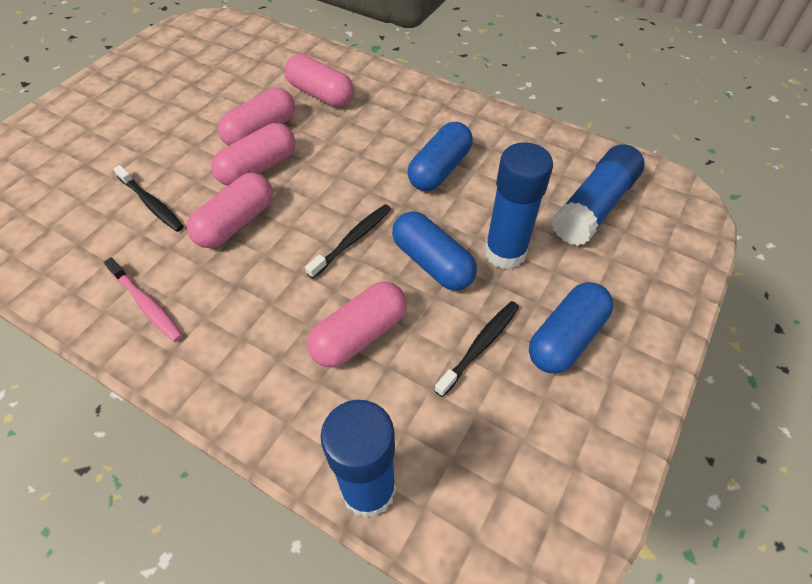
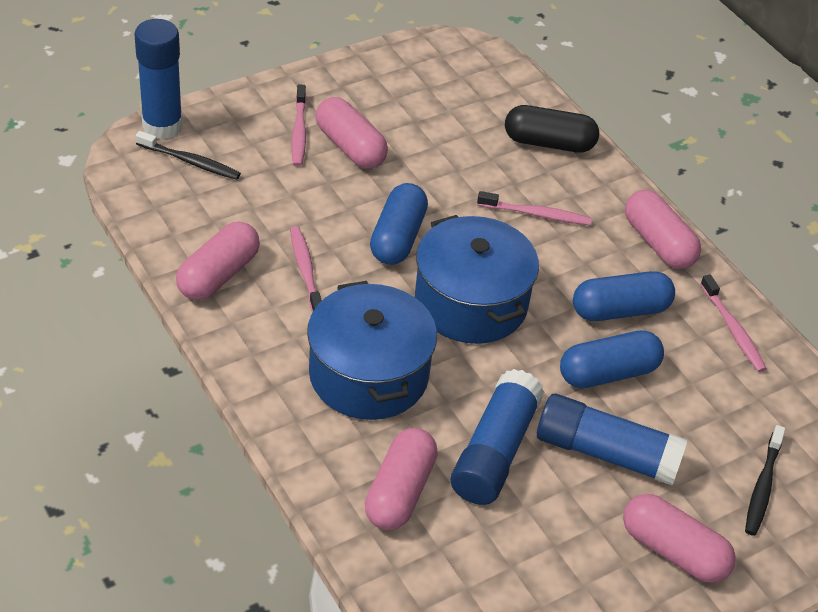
black capsule: 0 -> 1
black toothbrush: 3 -> 2
blue pot: 0 -> 2
pink toothbrush: 1 -> 4

